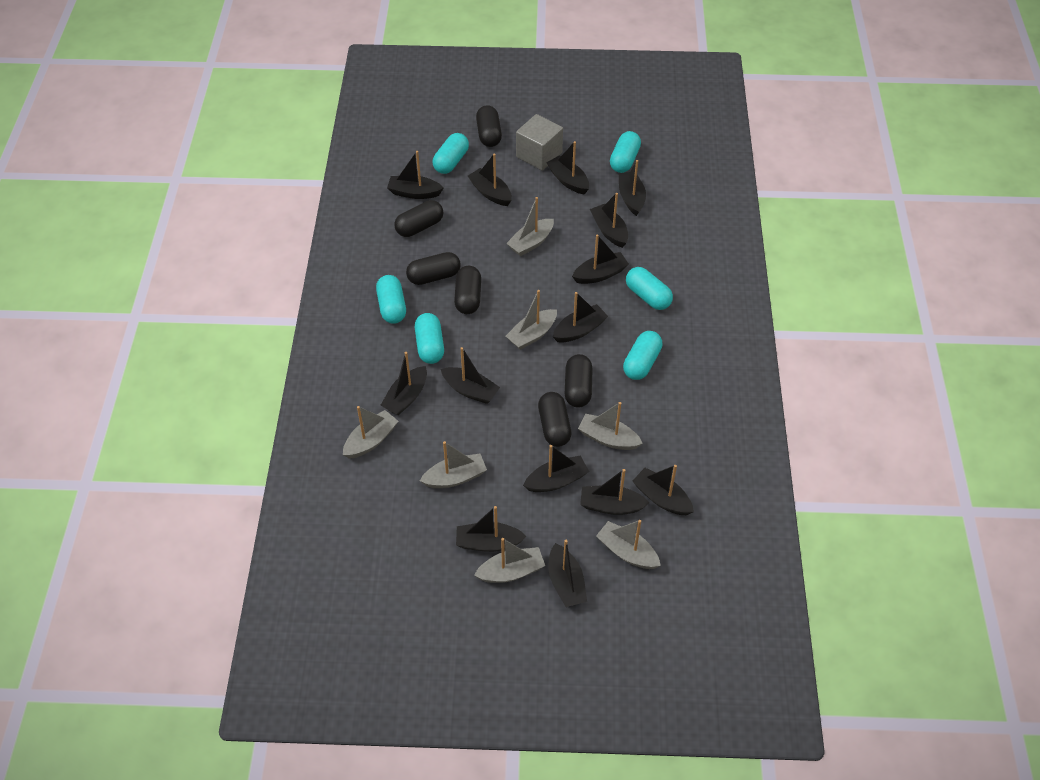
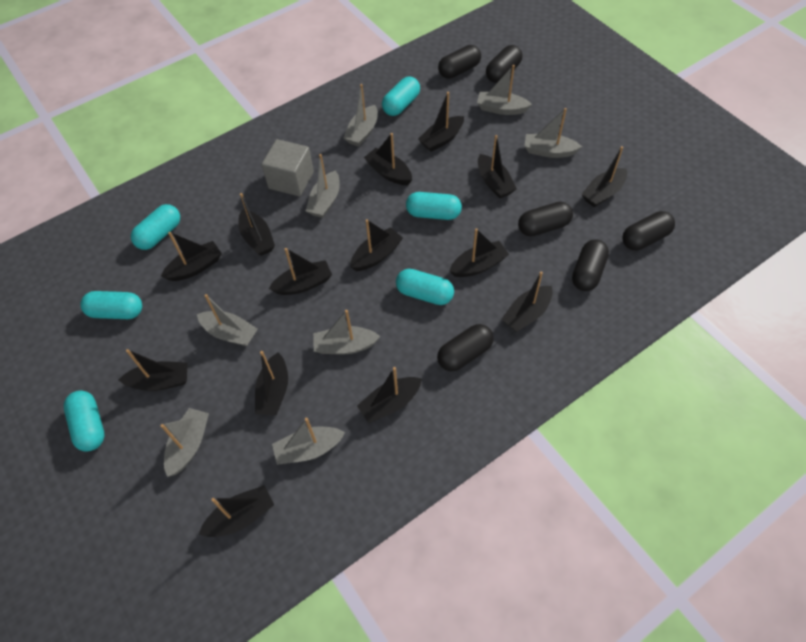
grey boat: 7 -> 8

